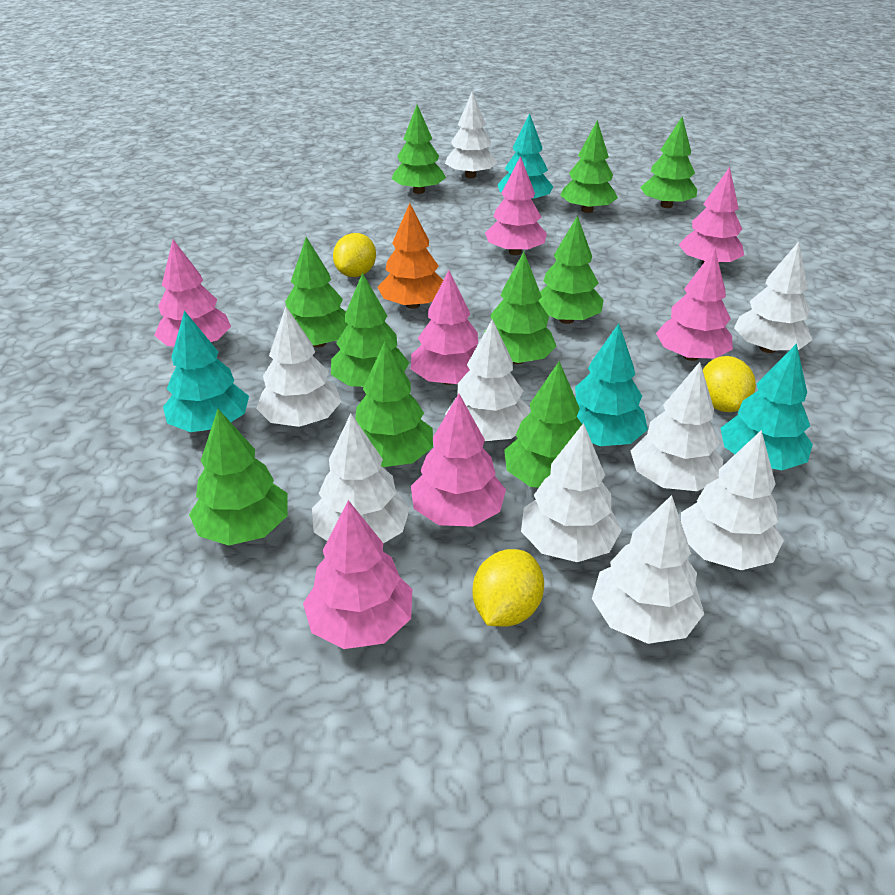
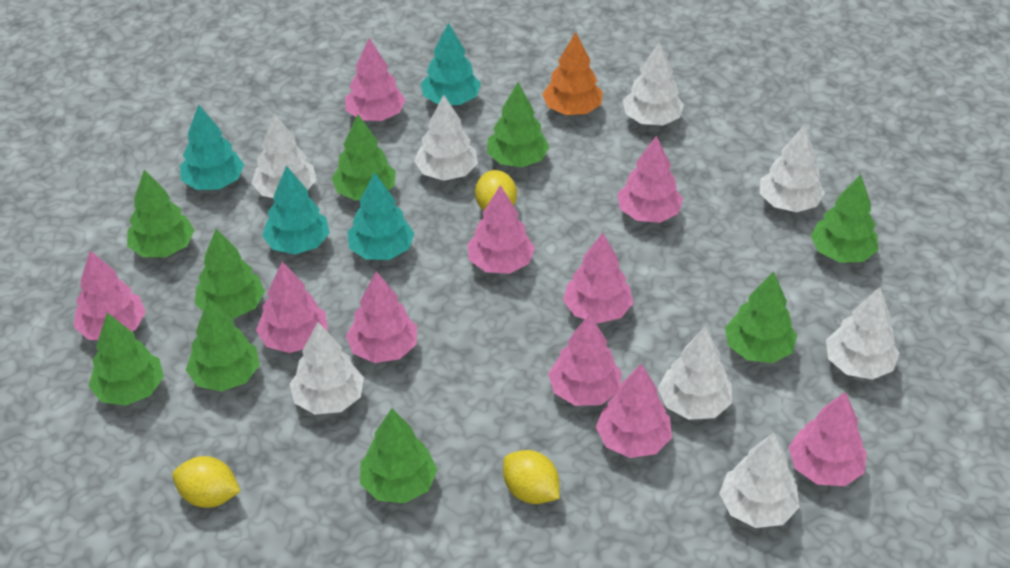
green tree: 10 -> 9
pink tree: 7 -> 10
white tree: 9 -> 8

